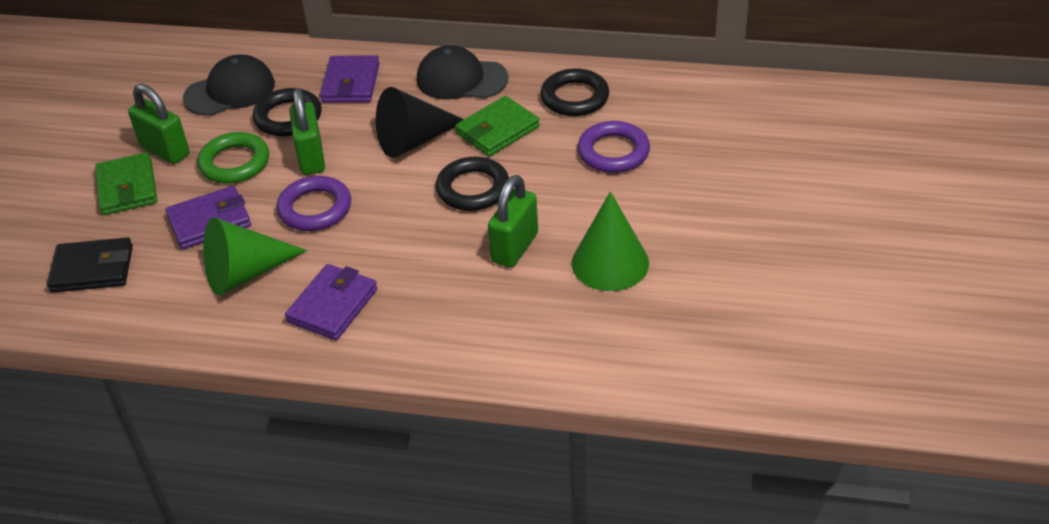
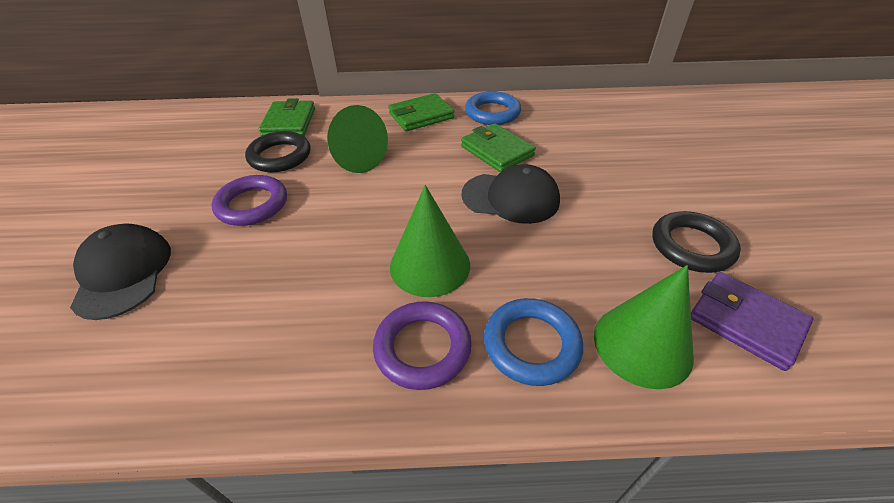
black cone: 1 -> 0
black ring: 3 -> 2
black wallet: 1 -> 0
blue ring: 0 -> 2
green cone: 2 -> 3
green padlock: 3 -> 0
green ring: 1 -> 0
green wallet: 2 -> 3
purple wallet: 3 -> 1

